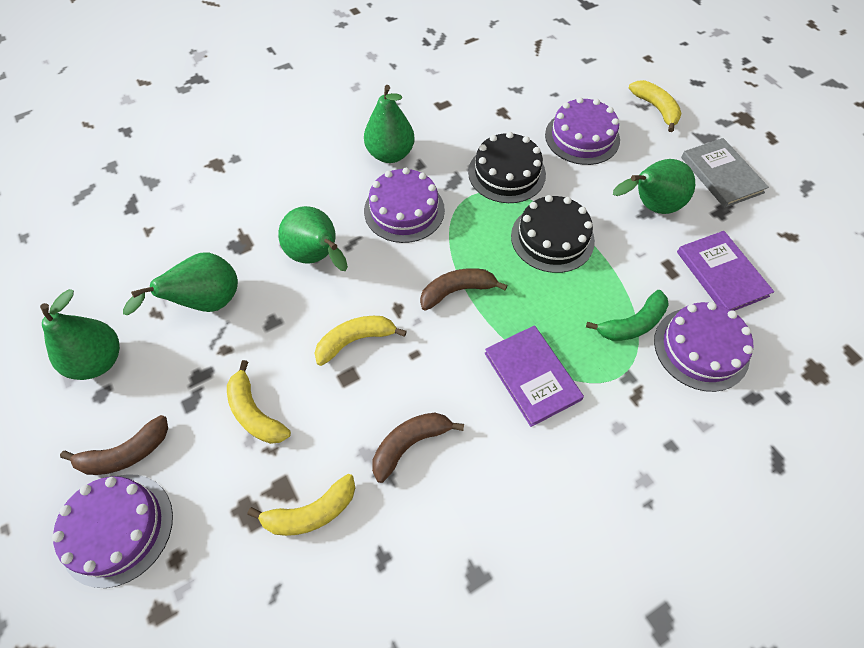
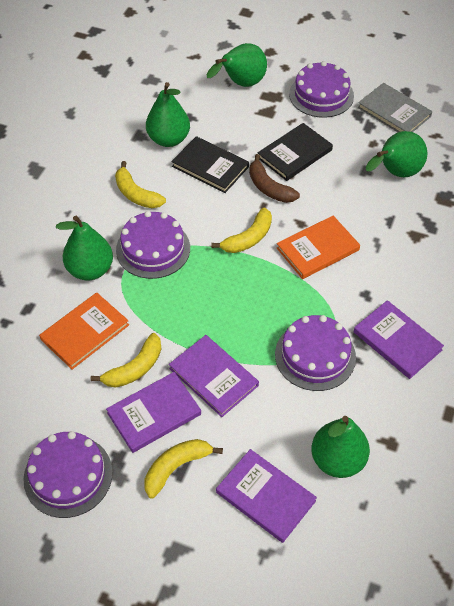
black book: 0 -> 2
black cake: 2 -> 0
brown banana: 3 -> 1
green banana: 1 -> 0
orange book: 0 -> 2
purple book: 2 -> 4

